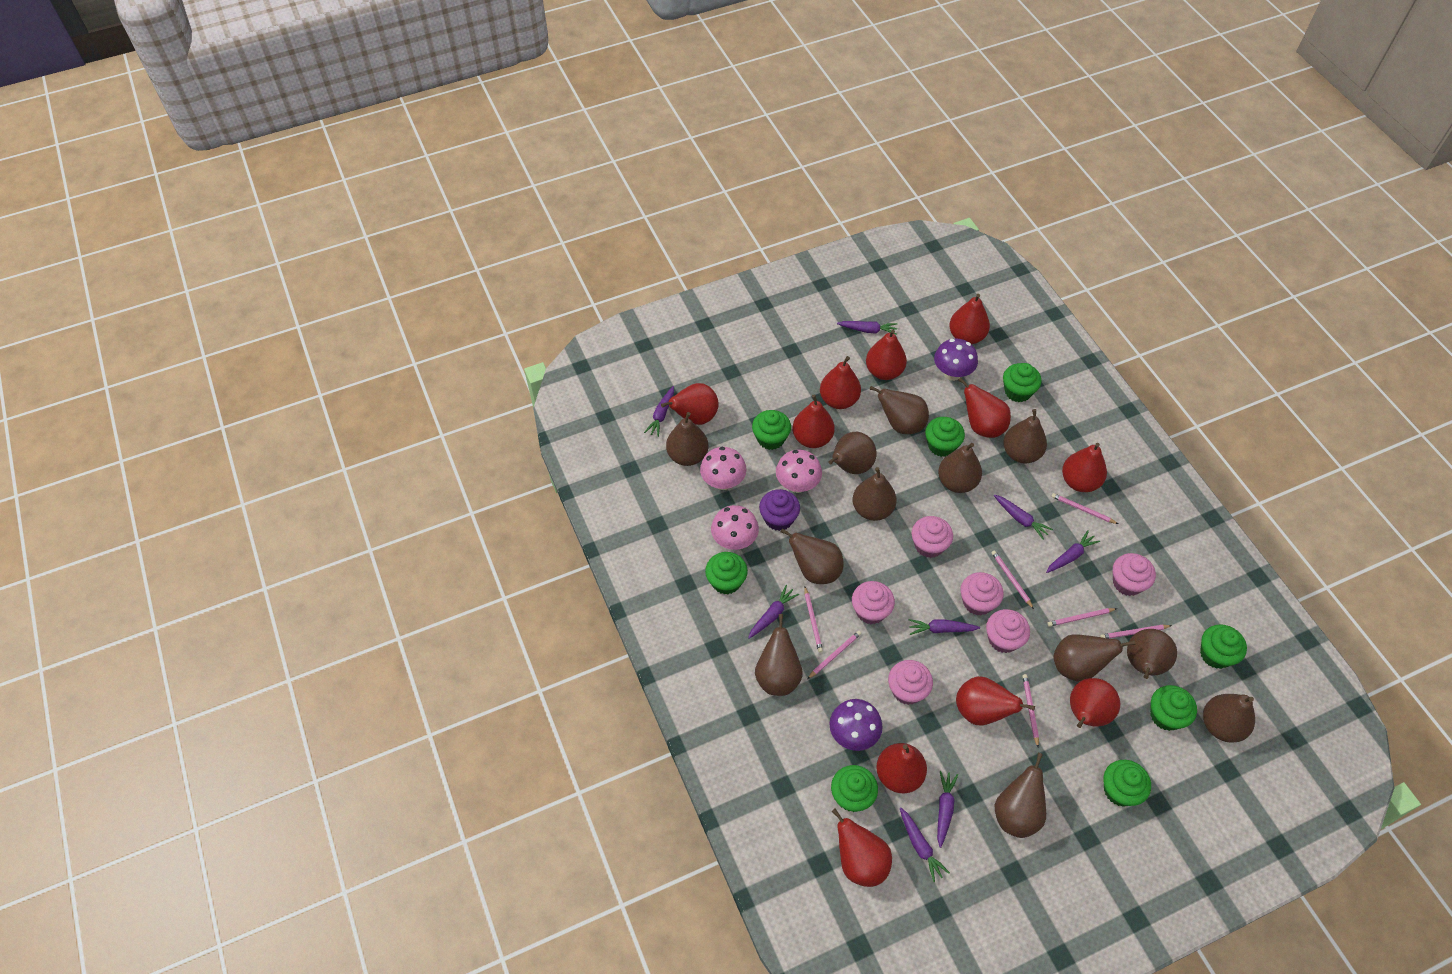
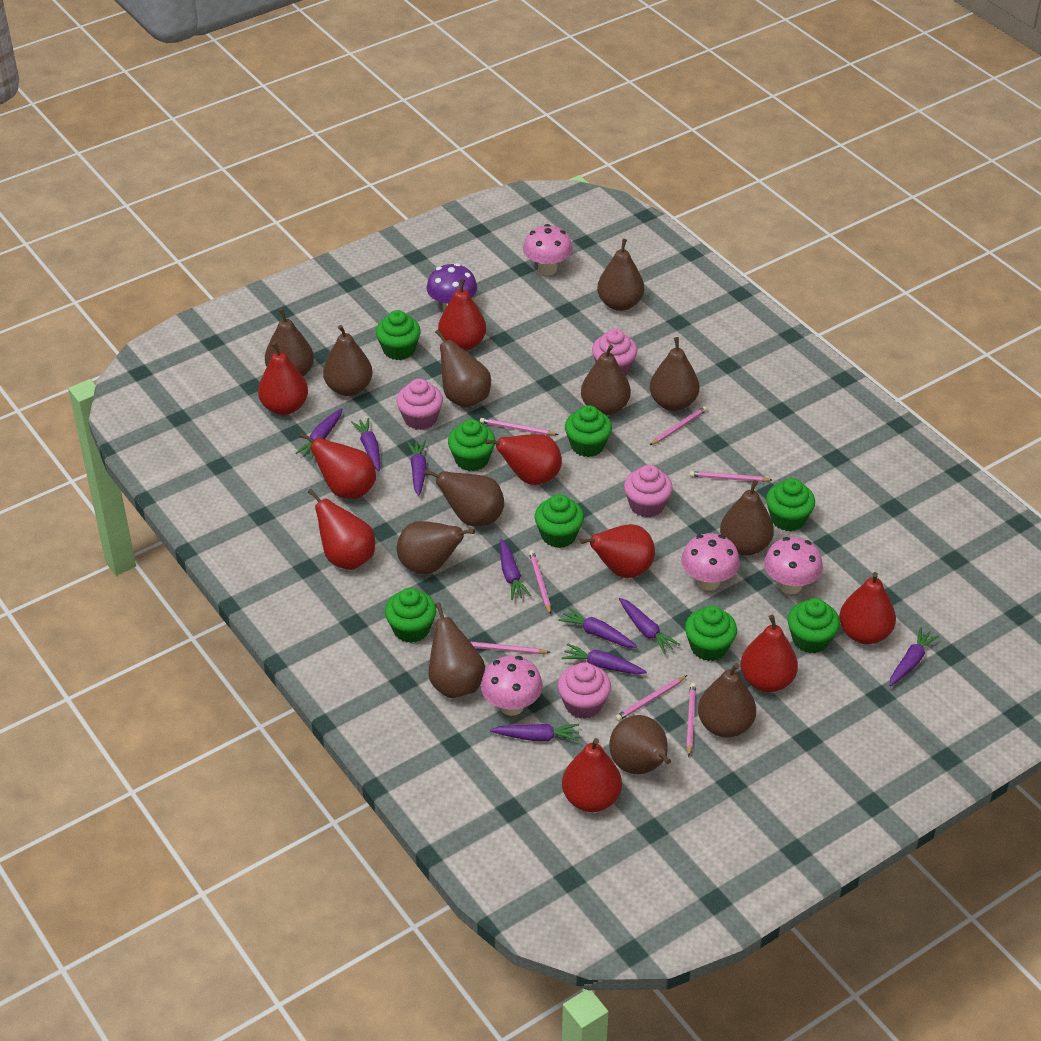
pink cupcake: 6 -> 4
pink mushroom: 3 -> 4
purple carrot: 8 -> 9
purple cupcake: 1 -> 0
purple mushroom: 2 -> 1
red pear: 11 -> 9

